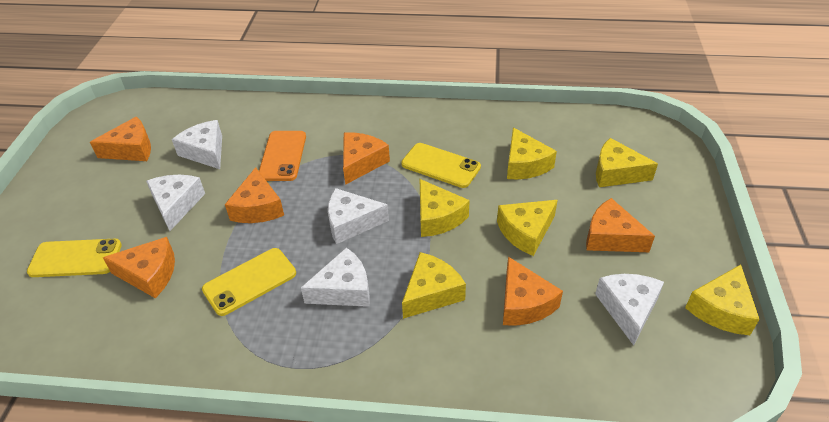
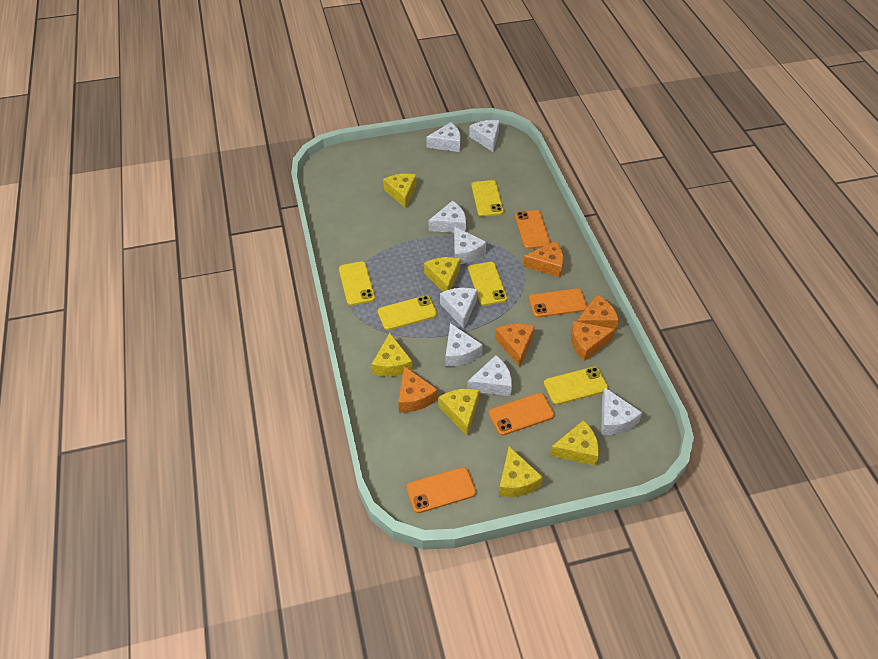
orange cheese: 6 -> 5
orange phone: 1 -> 4
white cheese: 5 -> 8
yellow phone: 3 -> 5

